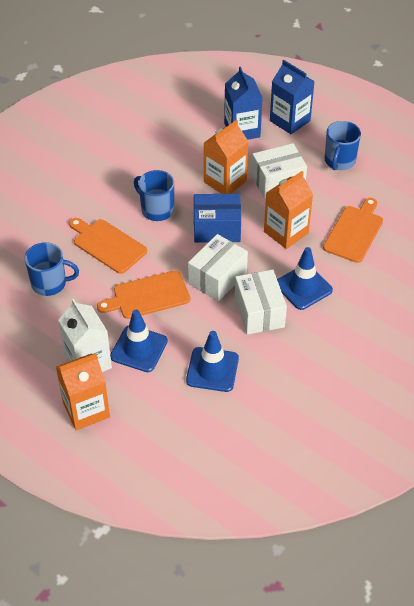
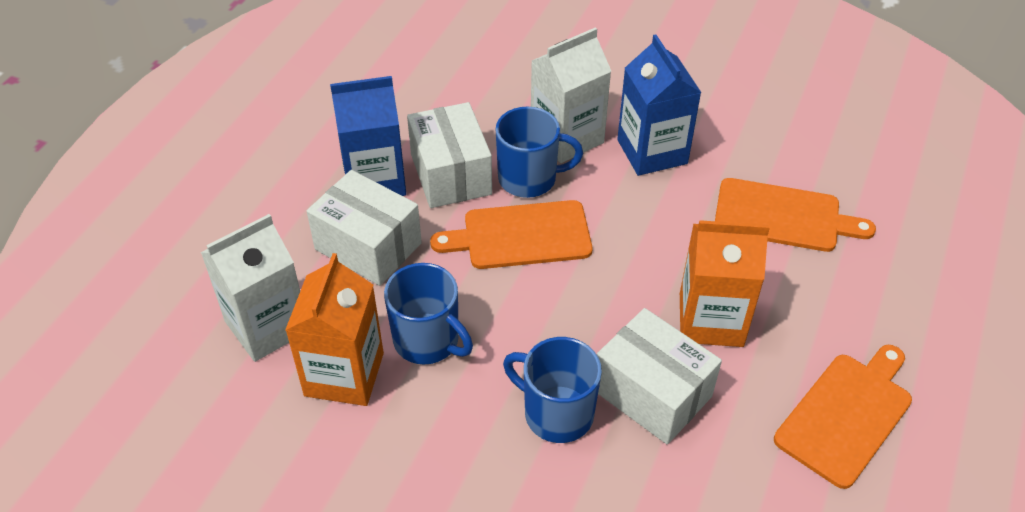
blue box: 1 -> 0
blue traffic cone: 3 -> 0
orange carton: 3 -> 2
white carton: 1 -> 2

